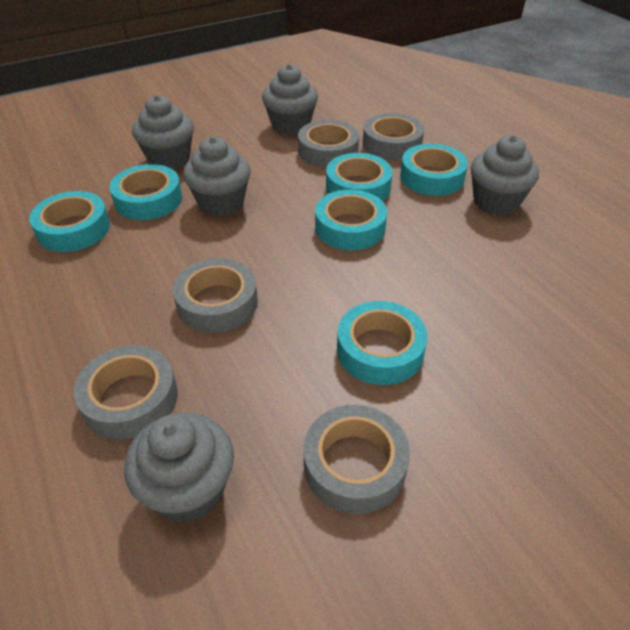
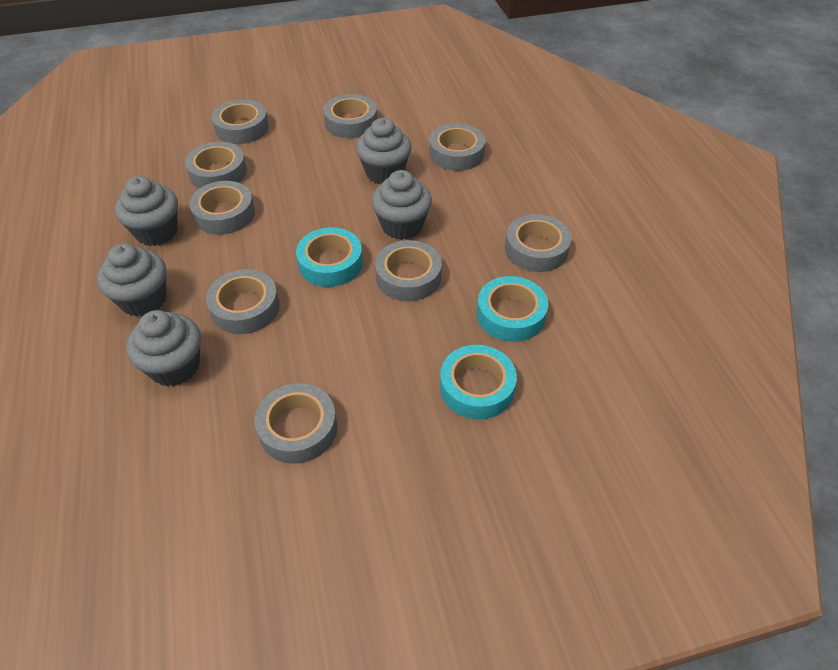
grey tape: 5 -> 9
turquoise tape: 6 -> 3

